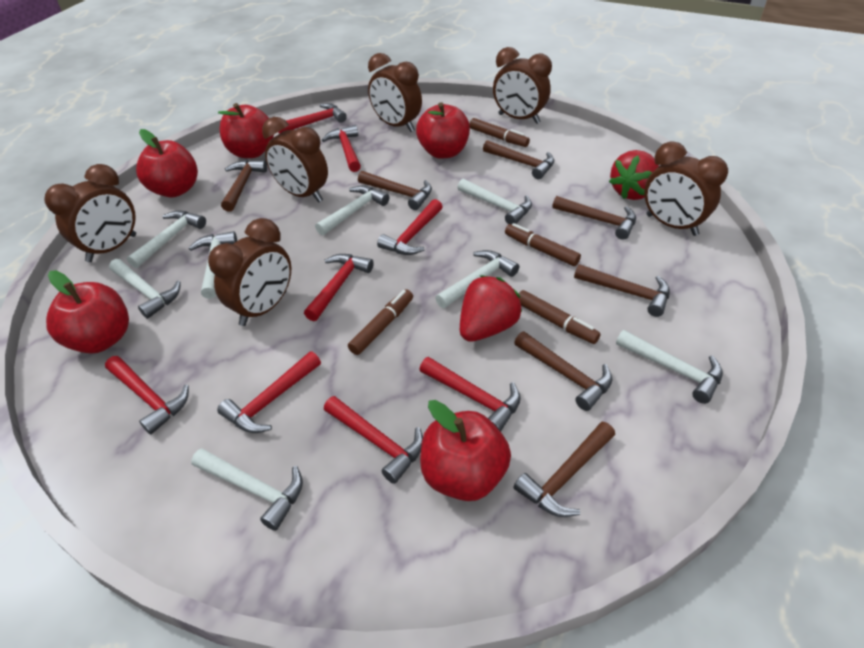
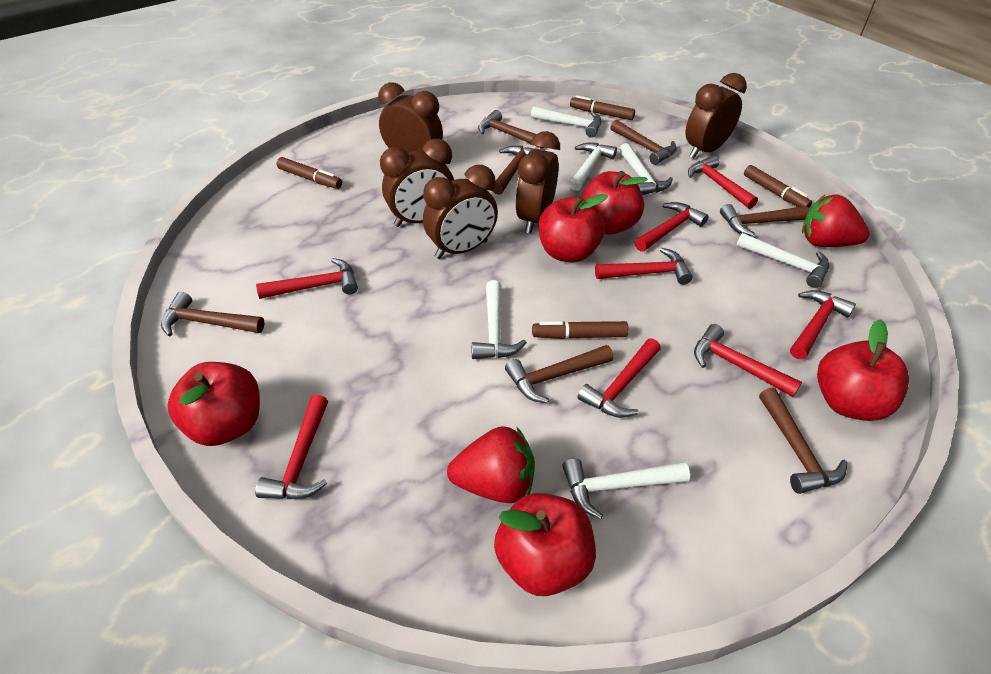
brown clock: 6 -> 5
white hammer: 8 -> 6

